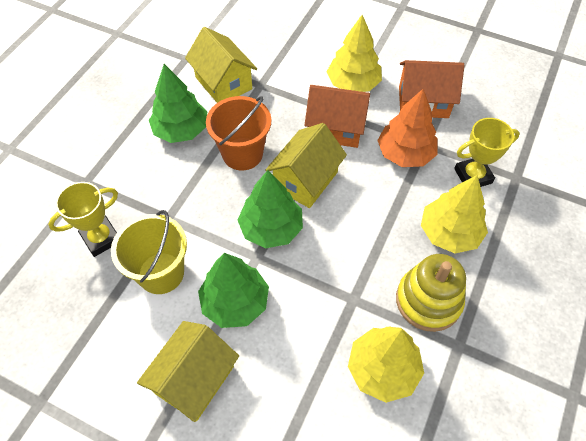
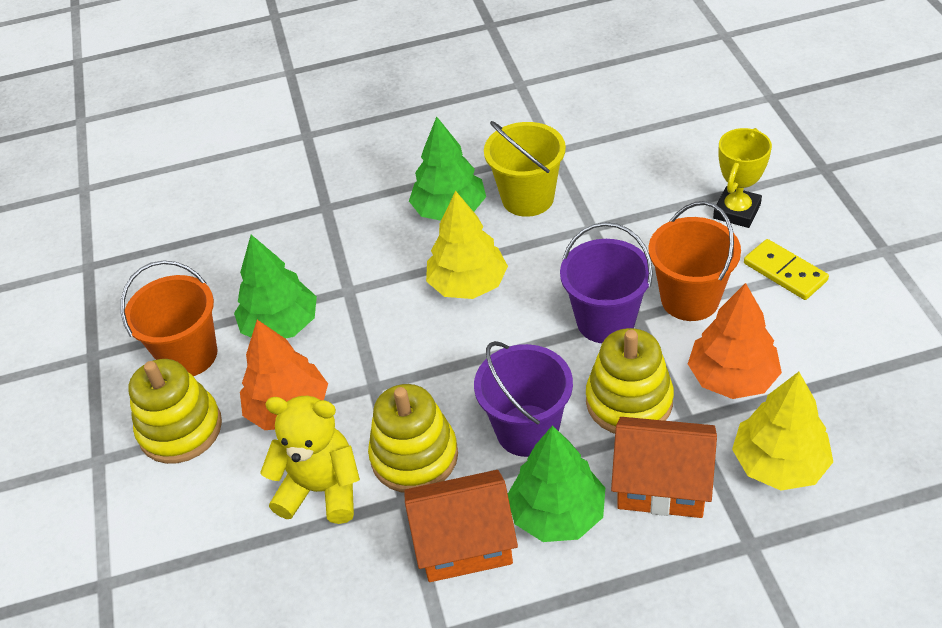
orange bucket: 1 -> 2
orange tree: 1 -> 2
purple bucket: 0 -> 2
yellow domino: 0 -> 1
yellow house: 3 -> 0
yellow stacking toy: 1 -> 3
yellow teddy bear: 0 -> 1
yellow tree: 3 -> 2
yellow trophy: 2 -> 1

